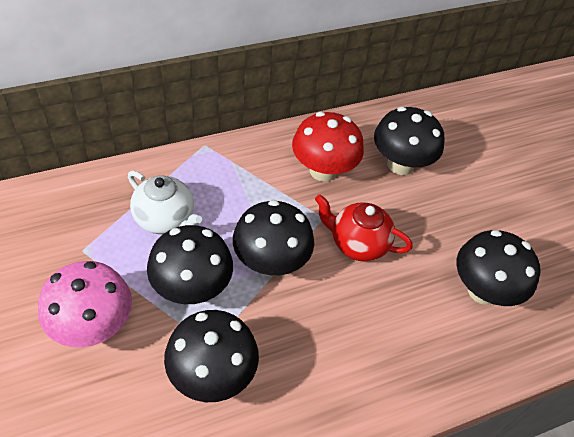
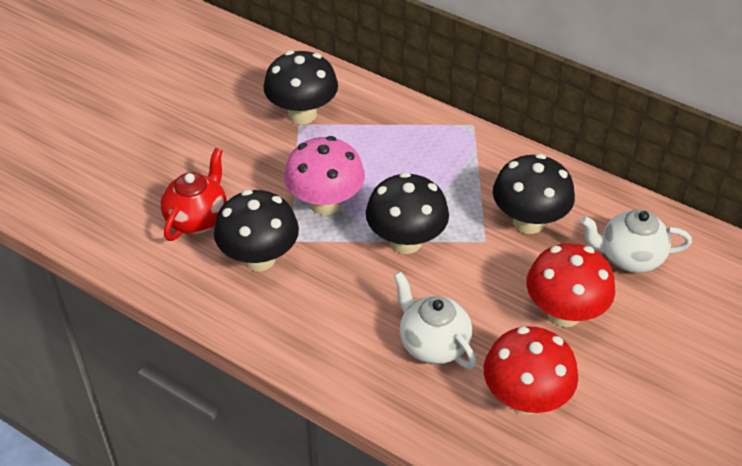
black mushroom: 5 -> 4
red mushroom: 1 -> 2
white teapot: 1 -> 2

